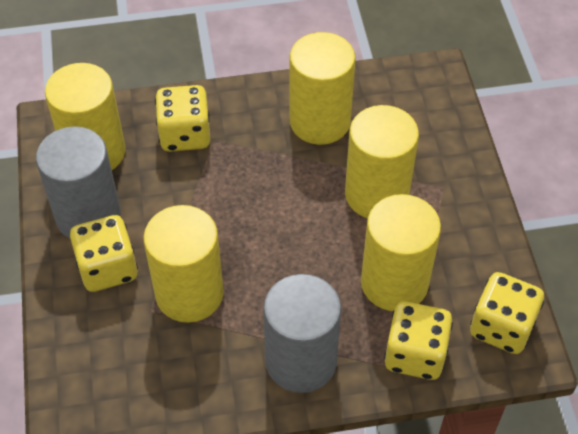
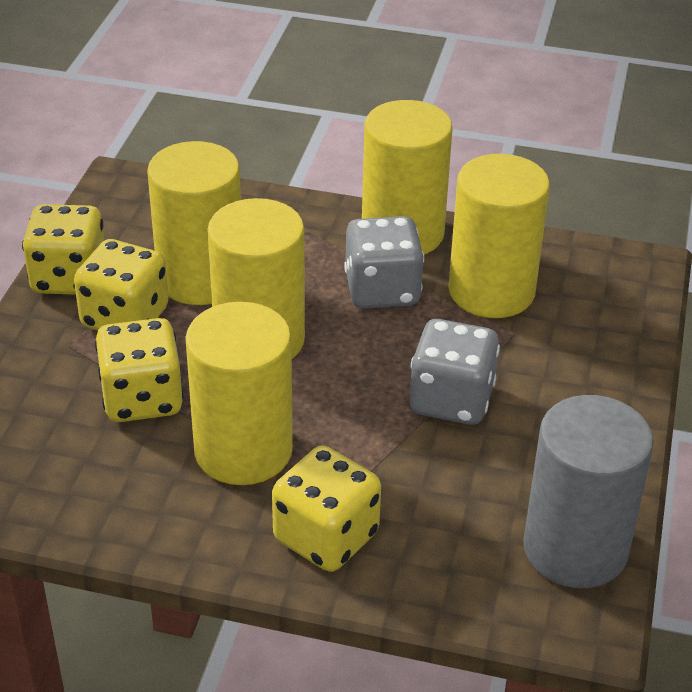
grey cylinder: 2 -> 1
grey dice: 0 -> 2

